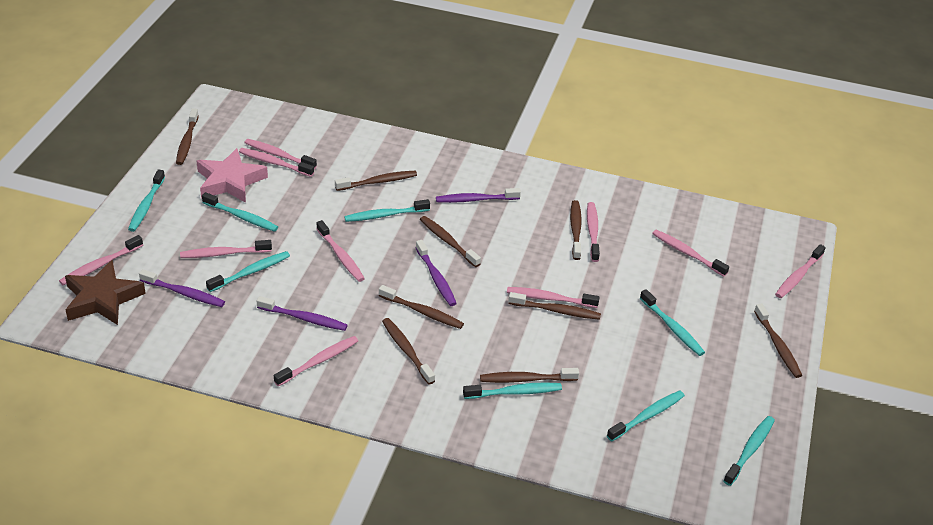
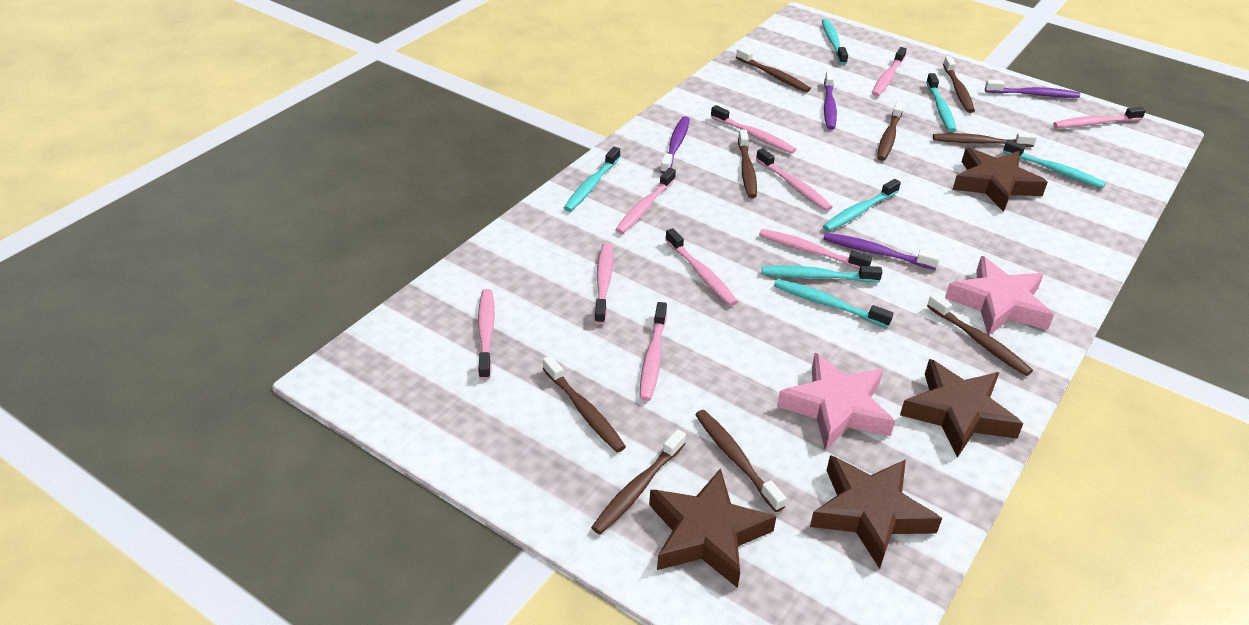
brown star: 1 -> 4
pink star: 1 -> 2
turquoise toothbrush: 8 -> 7

